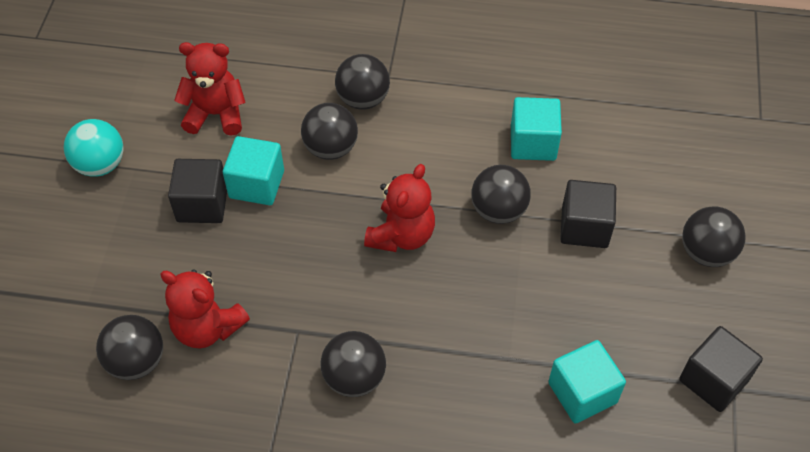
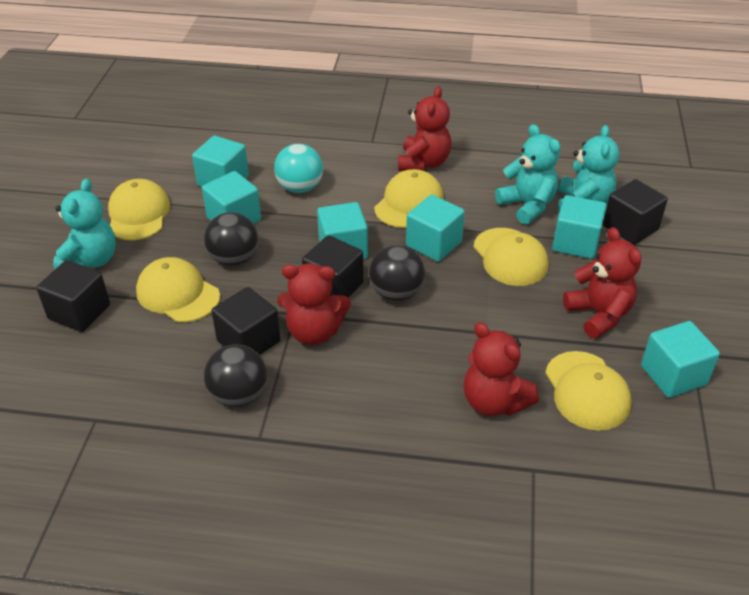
black ball: 6 -> 3
black cube: 3 -> 4
red teddy bear: 3 -> 4
turquoise cube: 3 -> 6
turquoise teddy bear: 0 -> 3
yellow cap: 0 -> 5

